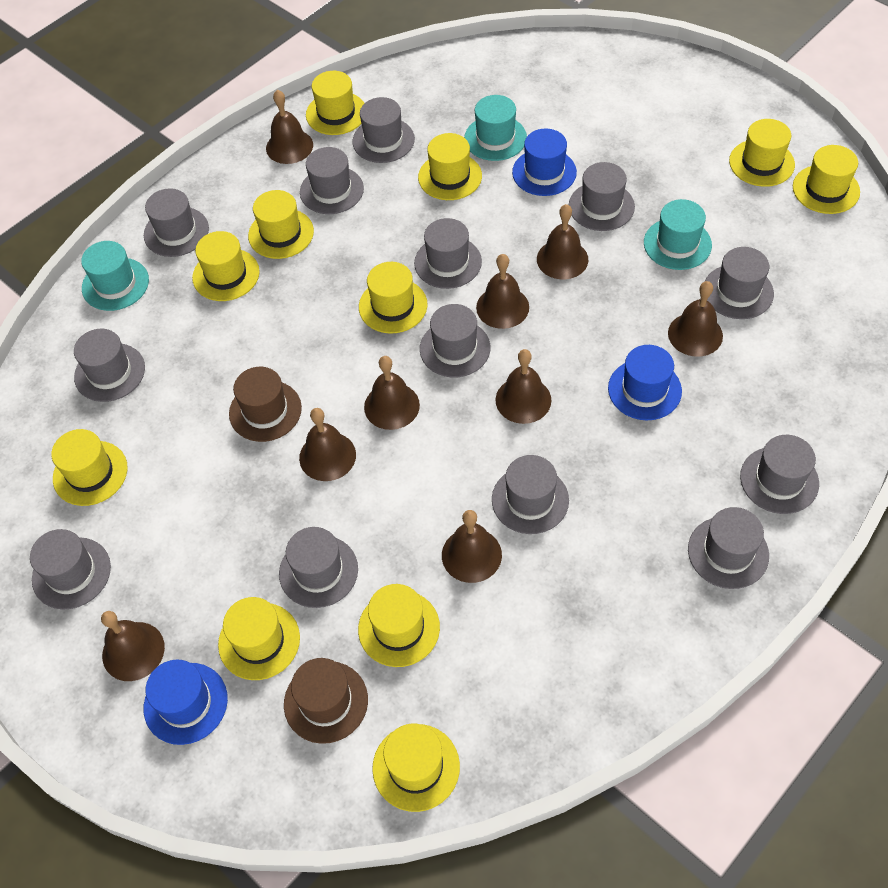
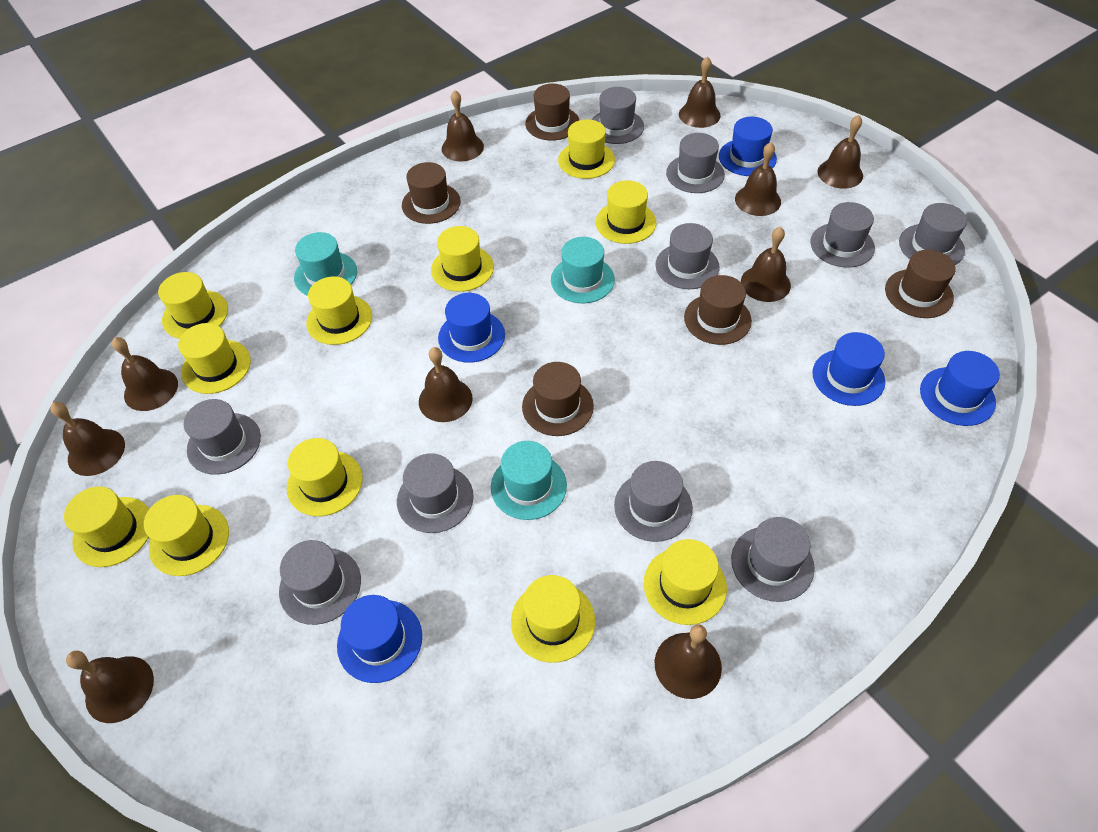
blue hat: 3 -> 5
brown bell: 9 -> 10
brown hat: 2 -> 5
grey hat: 13 -> 10

